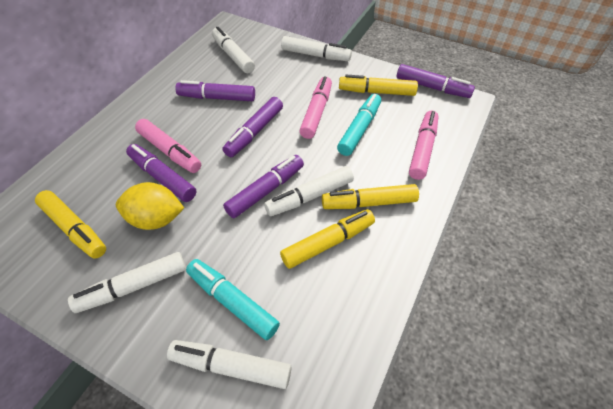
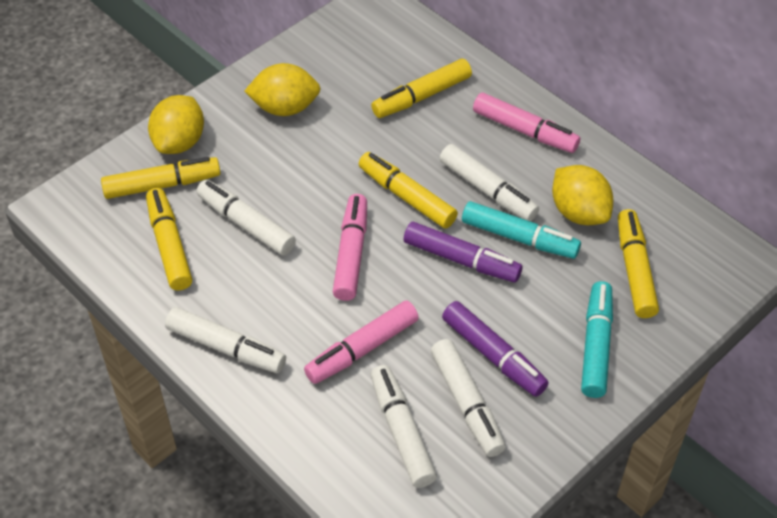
purple marker: 5 -> 2
yellow lemon: 1 -> 3
yellow marker: 4 -> 5

